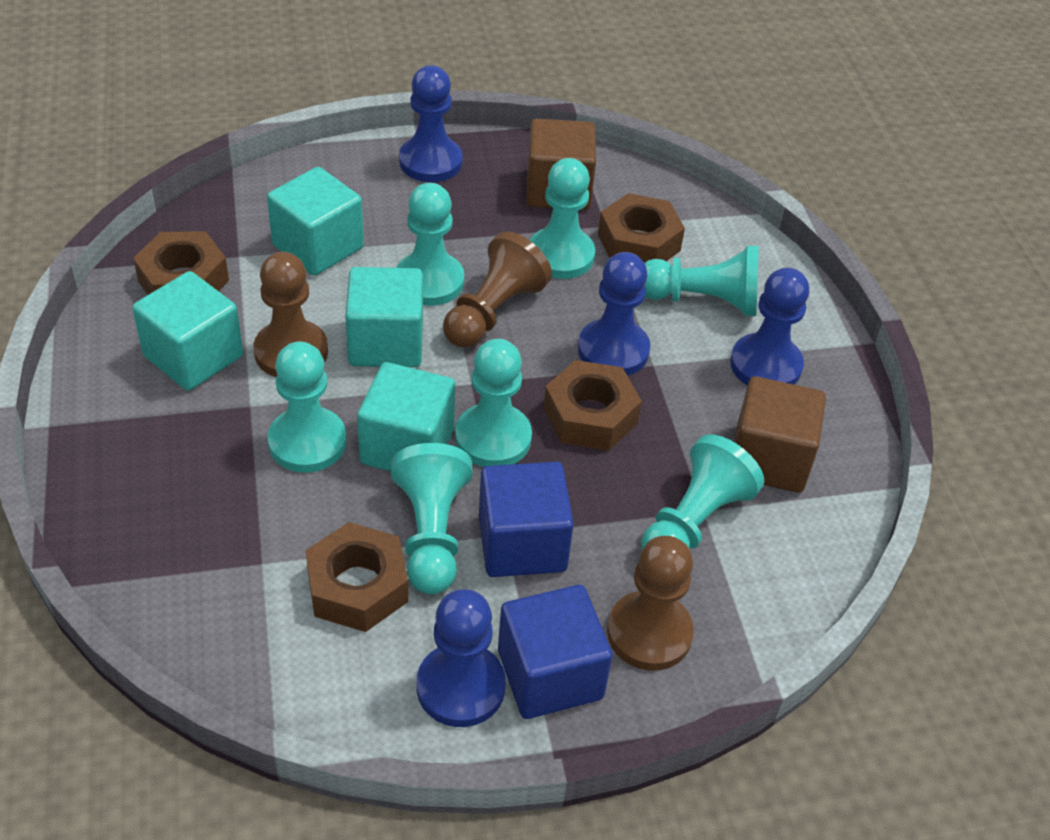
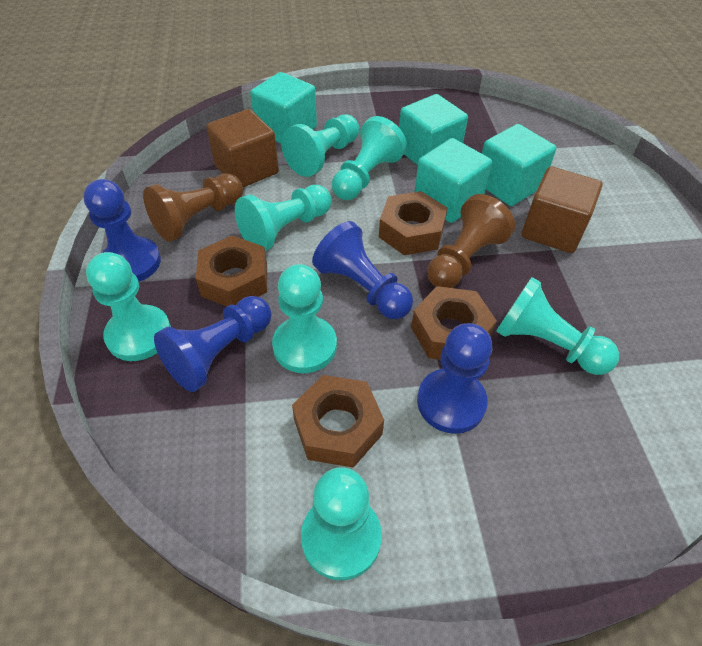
blue cube: 2 -> 0
brown pawn: 3 -> 2

